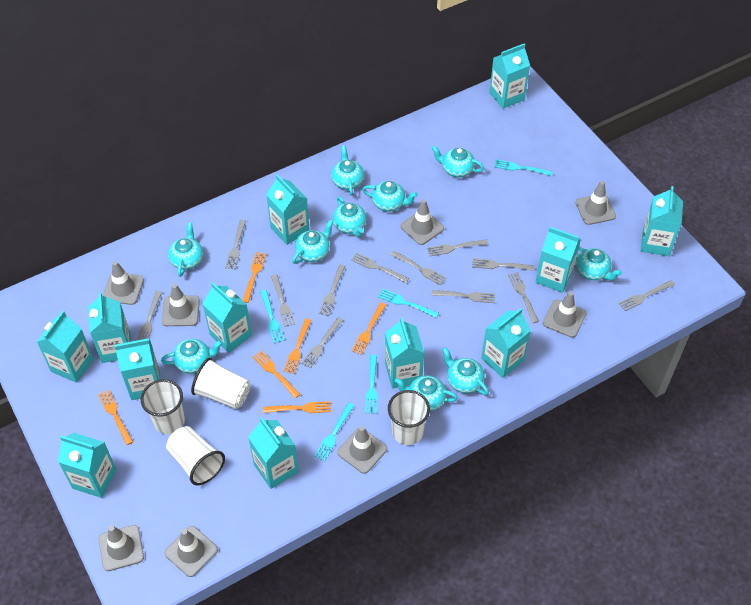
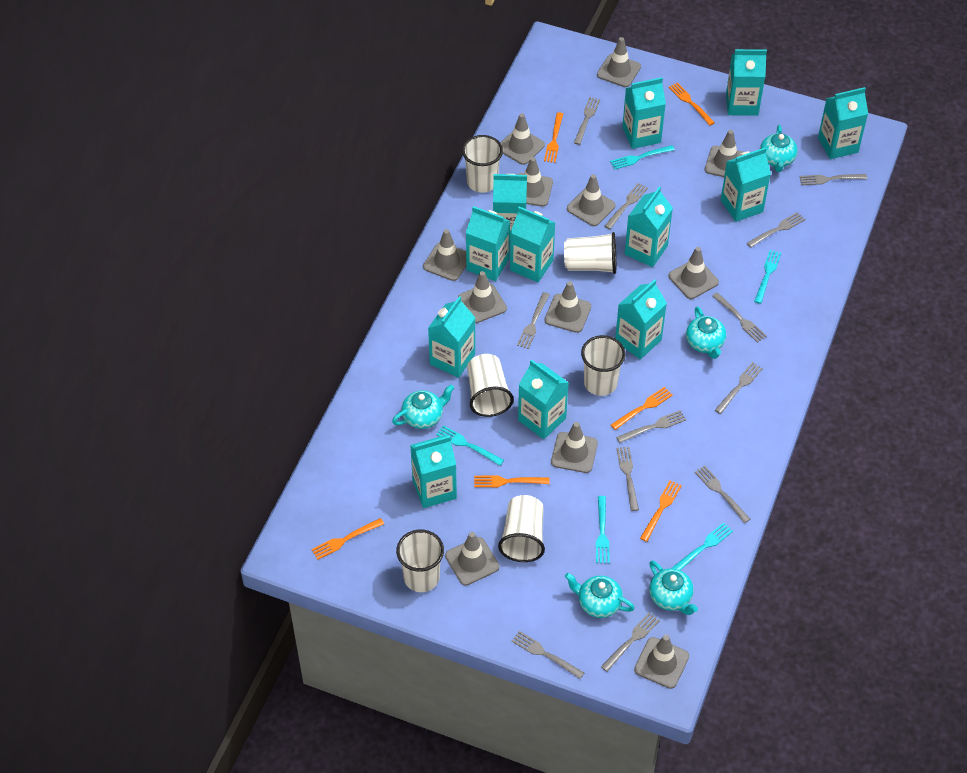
grey traffic cone: 8 -> 12
turquoise teapot: 10 -> 5
white cup: 4 -> 6

